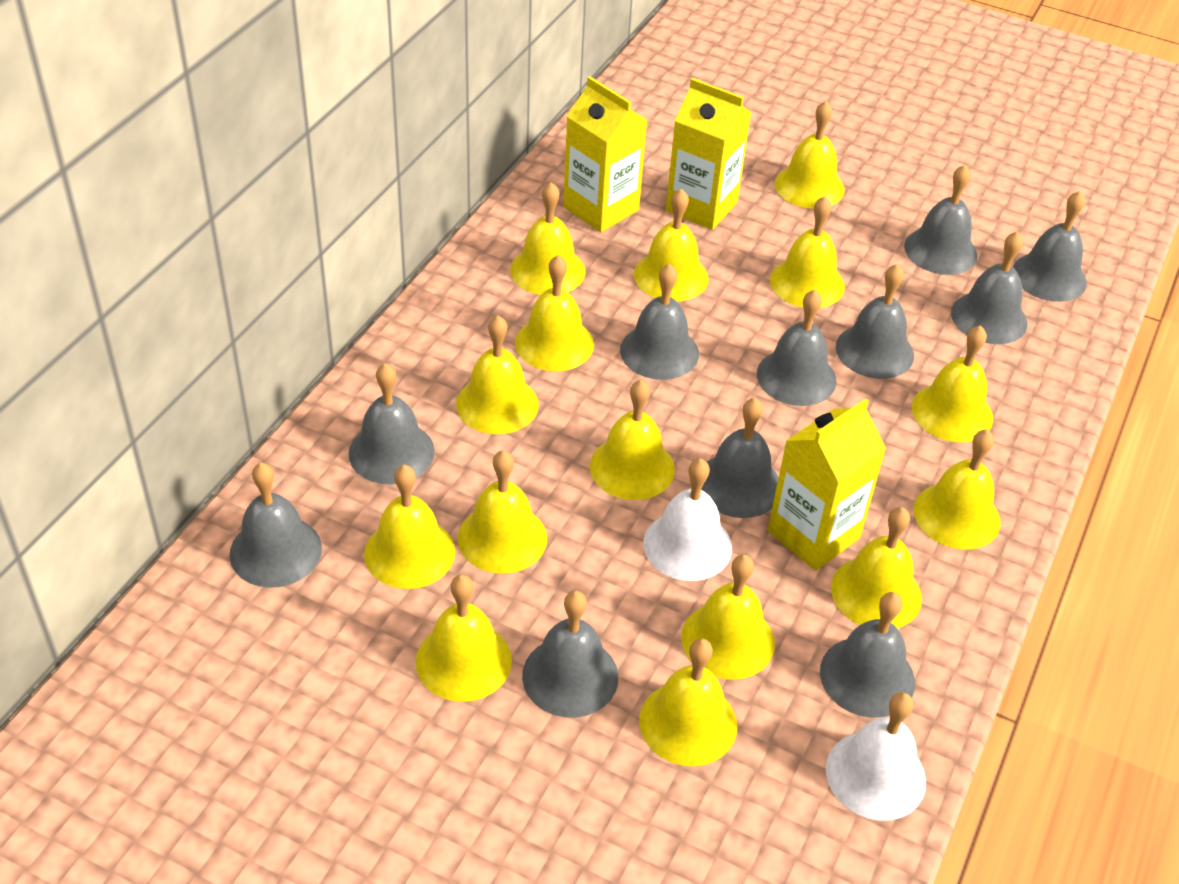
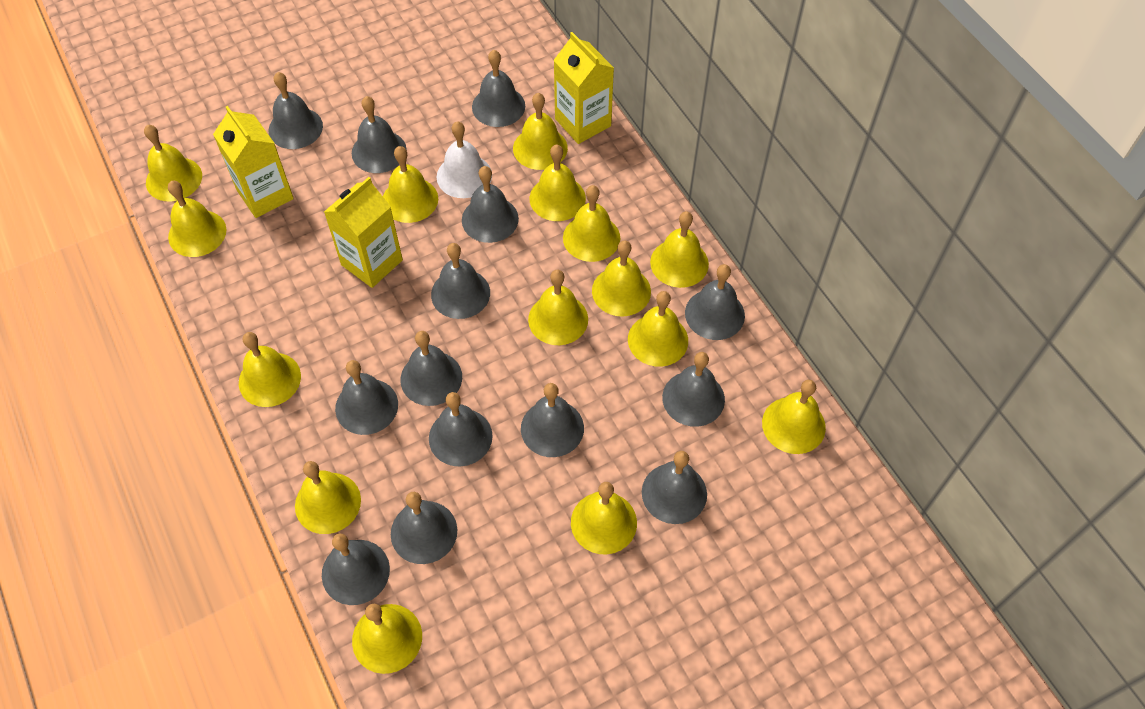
grey bell: 11 -> 14
white bell: 2 -> 1

